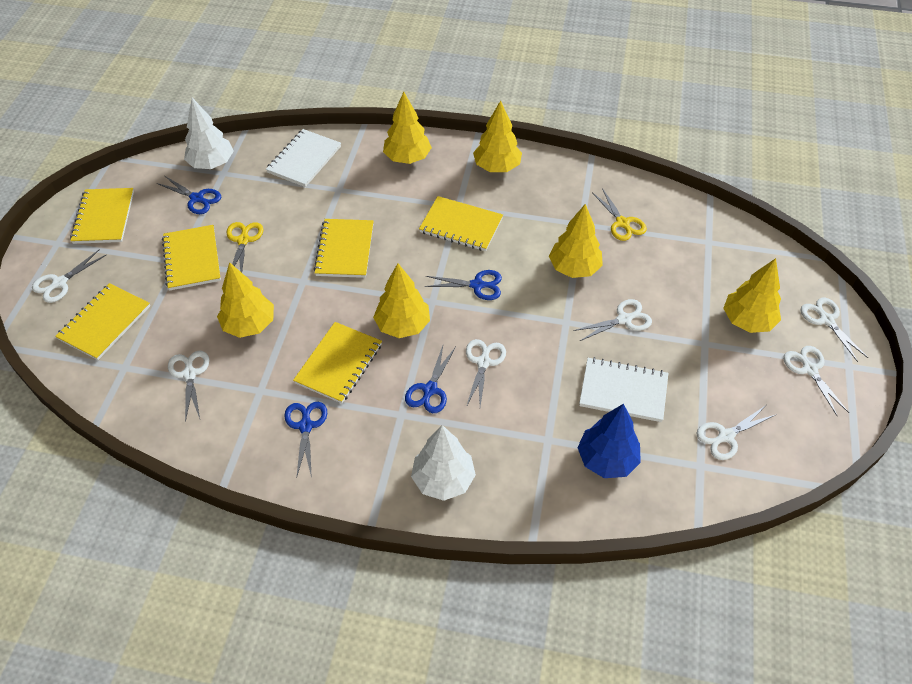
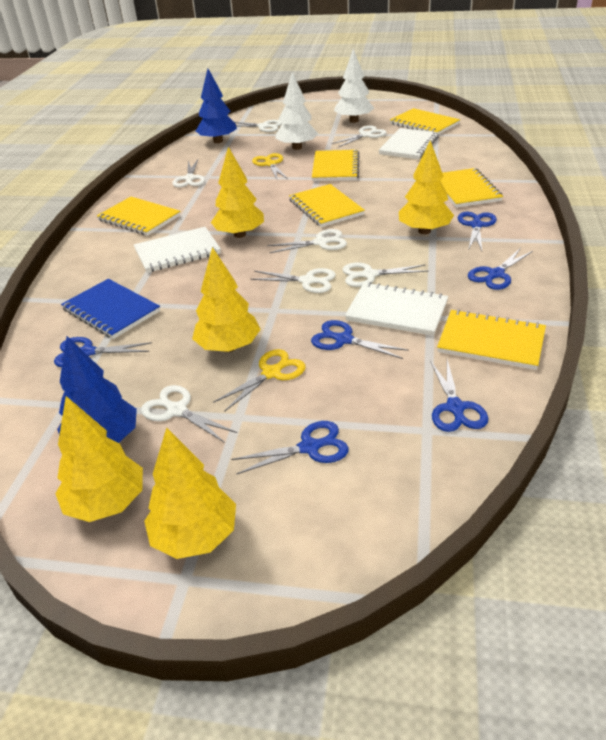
blue notebook: 0 -> 1
blue scissors: 4 -> 6
blue tree: 1 -> 2
white notebook: 2 -> 3
yellow tree: 6 -> 5

